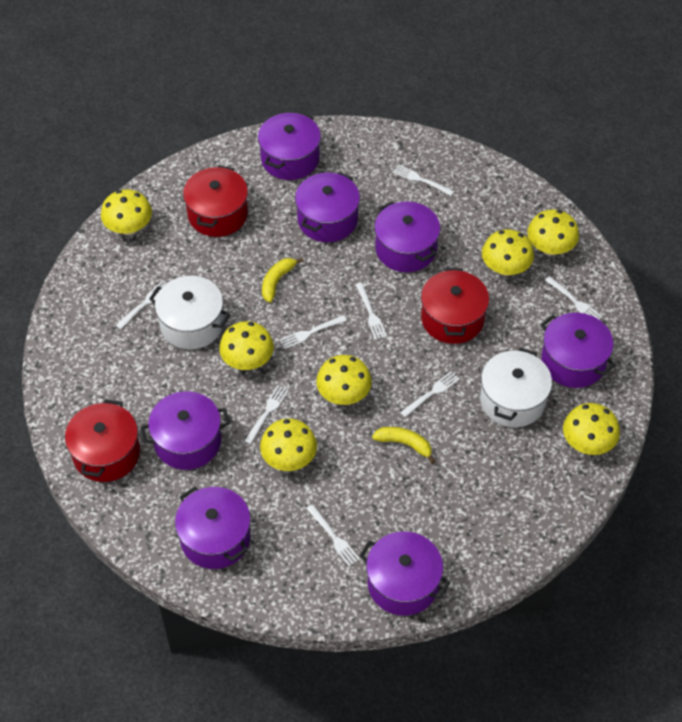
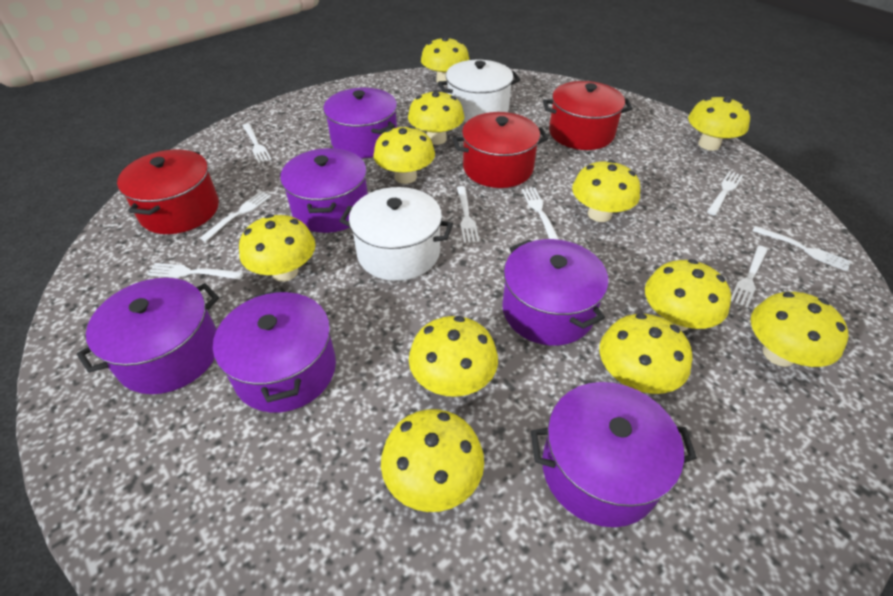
purple pot: 7 -> 6
yellow banana: 2 -> 0
yellow mushroom: 7 -> 11

